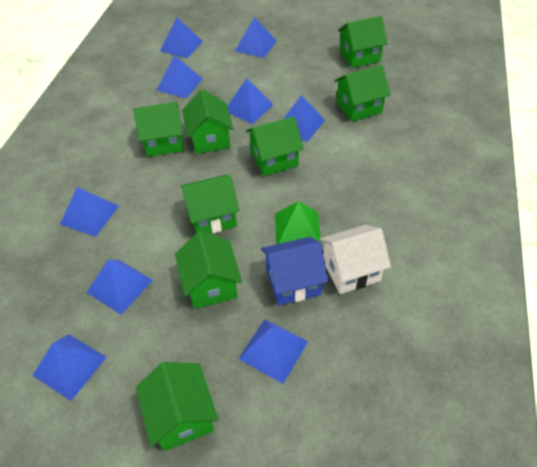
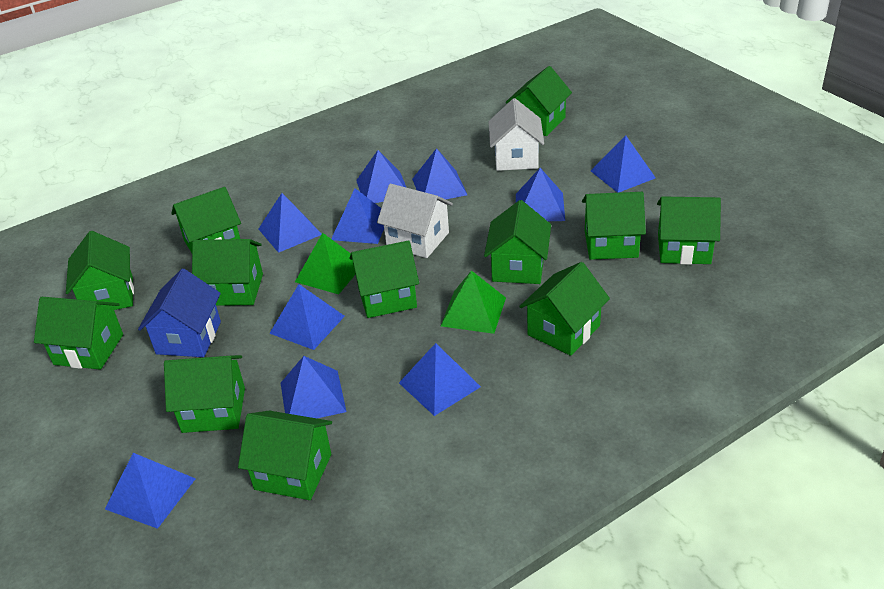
blue pyramid: 9 -> 10
green house: 8 -> 12
green pyramid: 1 -> 2
white house: 1 -> 2

